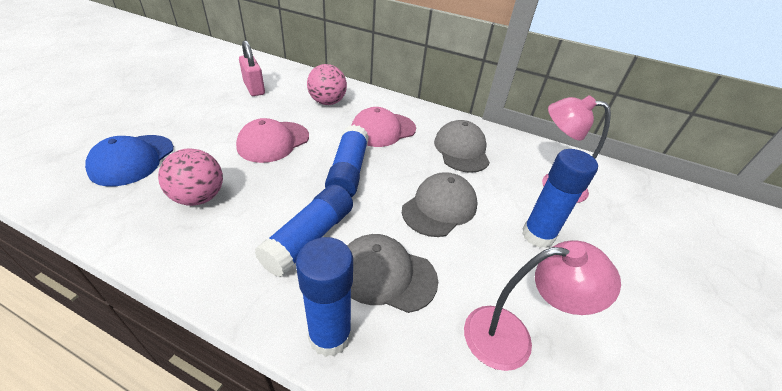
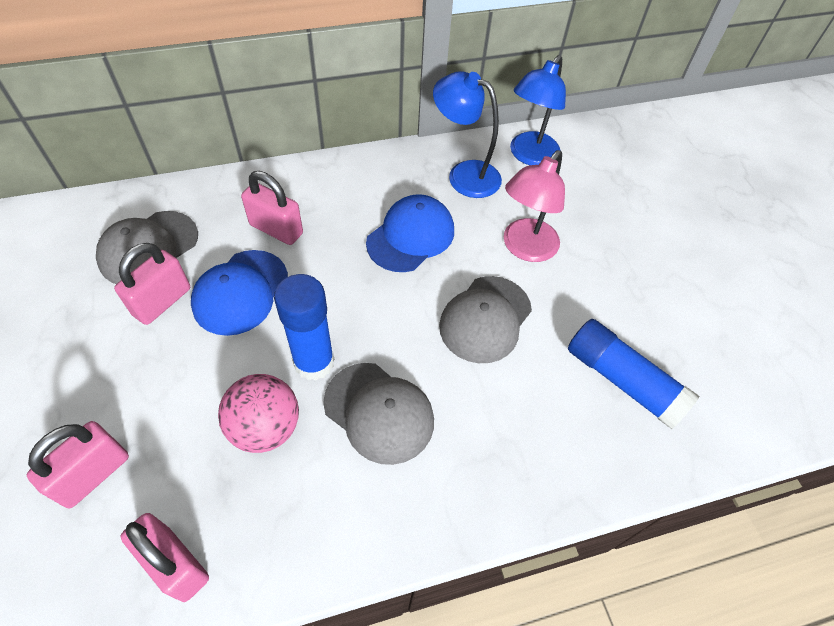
blue cap: 1 -> 2
blue glue stick: 4 -> 2
blue lamp: 0 -> 2
pink ball: 2 -> 1
pink cap: 2 -> 0
pink lamp: 2 -> 1
pink padlock: 1 -> 4

